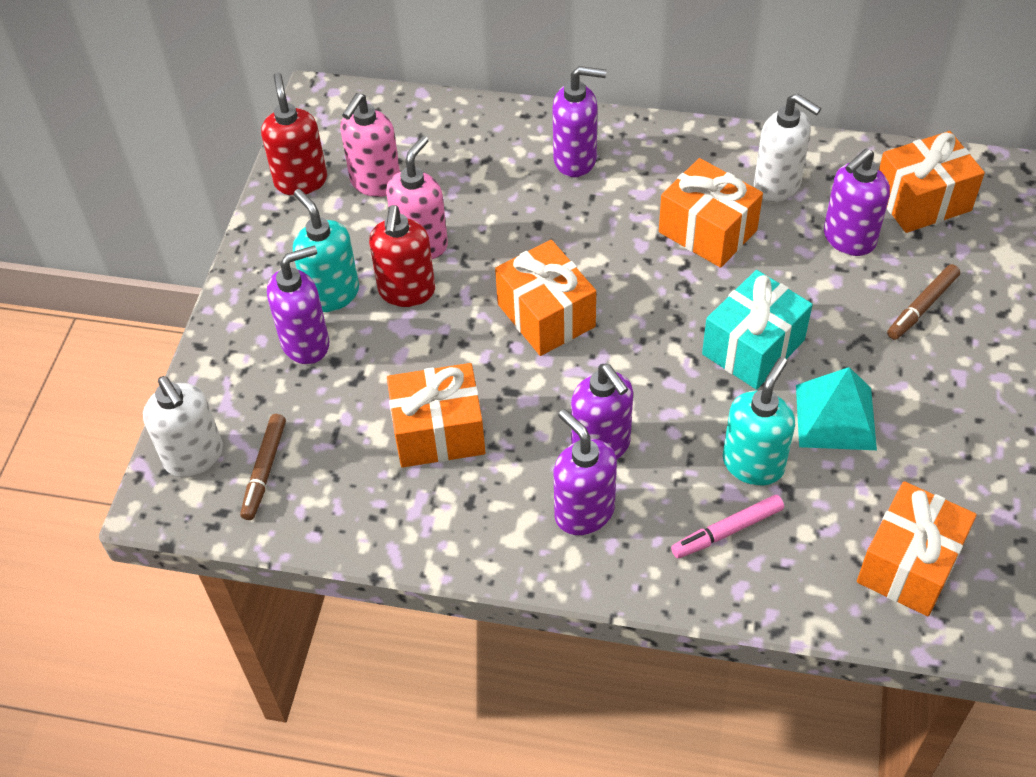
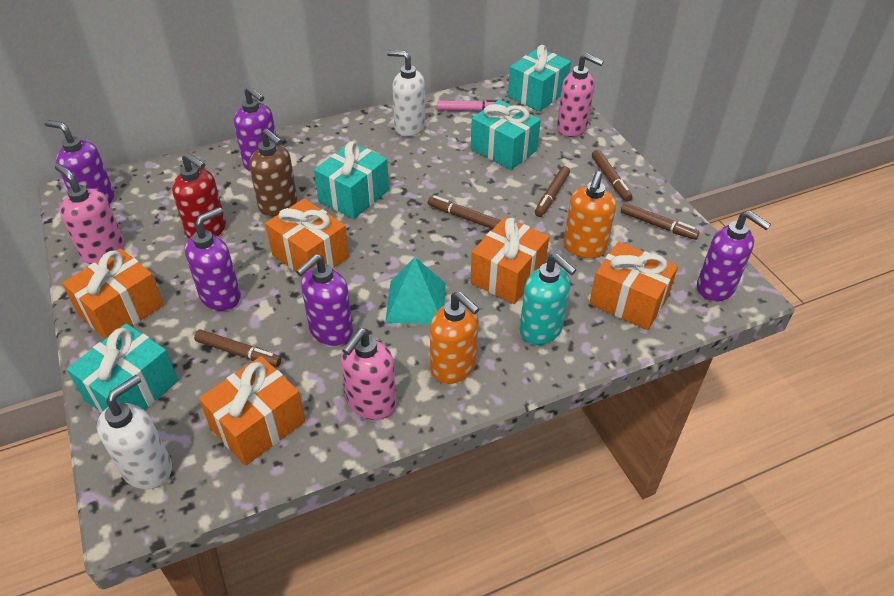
brown marker: 2 -> 5
brown soap dispenser: 0 -> 1
orange soap dispenser: 0 -> 2
pink soap dispenser: 2 -> 3
red soap dispenser: 2 -> 1
turquoise gift: 1 -> 4
turquoise soap dispenser: 2 -> 1

